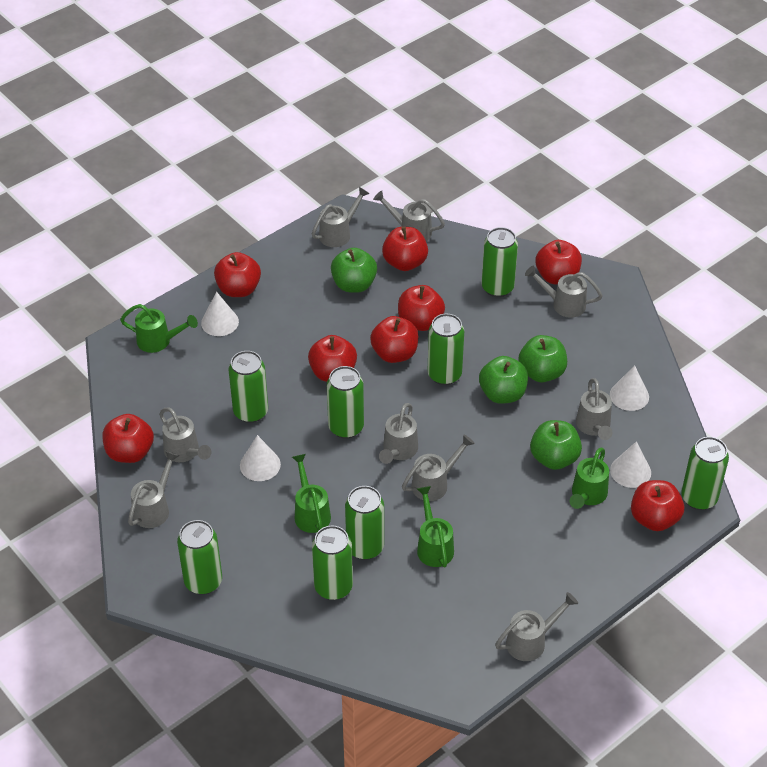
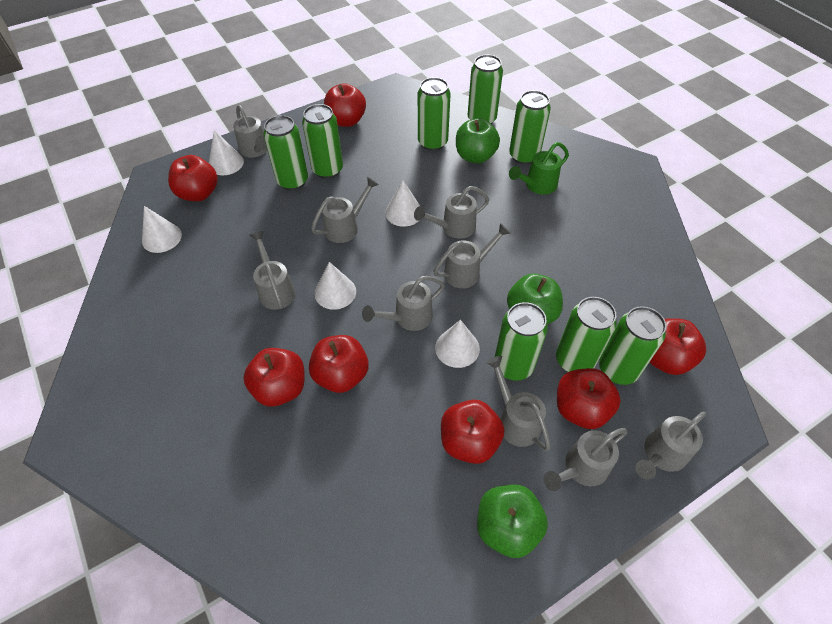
green apple: 4 -> 3
green watering can: 4 -> 1
red apple: 8 -> 7
white cone: 4 -> 5

